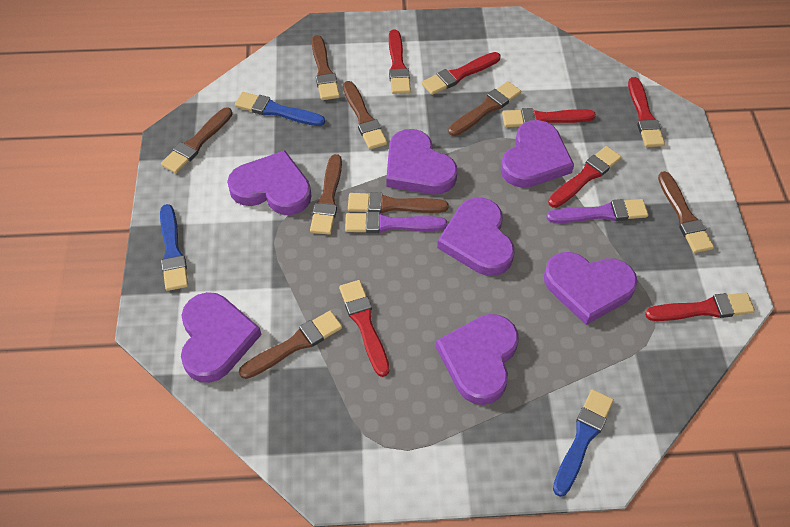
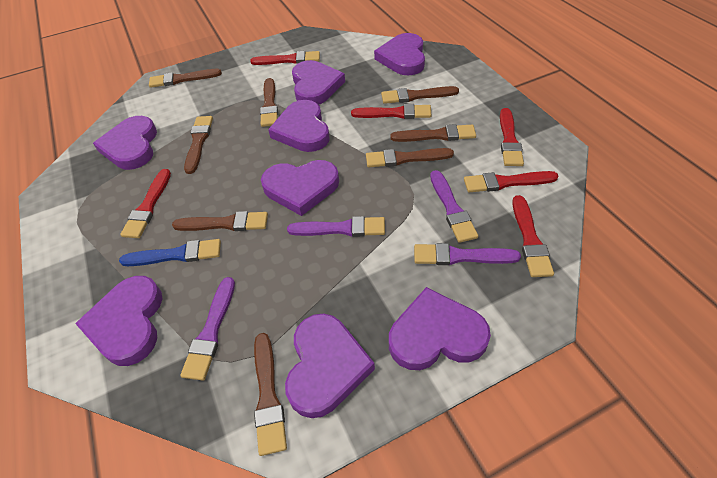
blue brush: 3 -> 1
purple brush: 2 -> 4
purple heart: 7 -> 8
red brush: 7 -> 6

